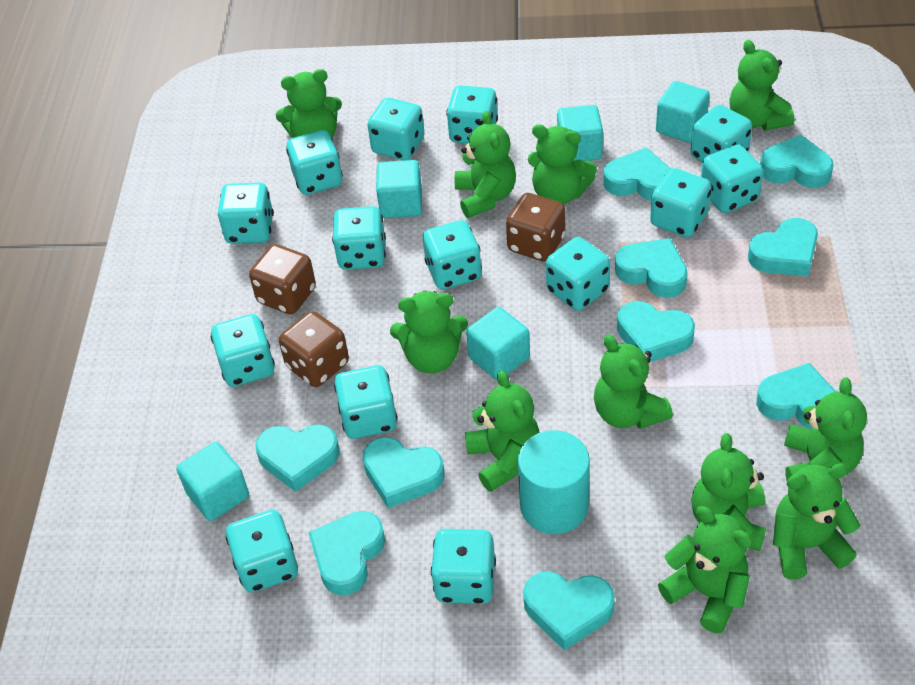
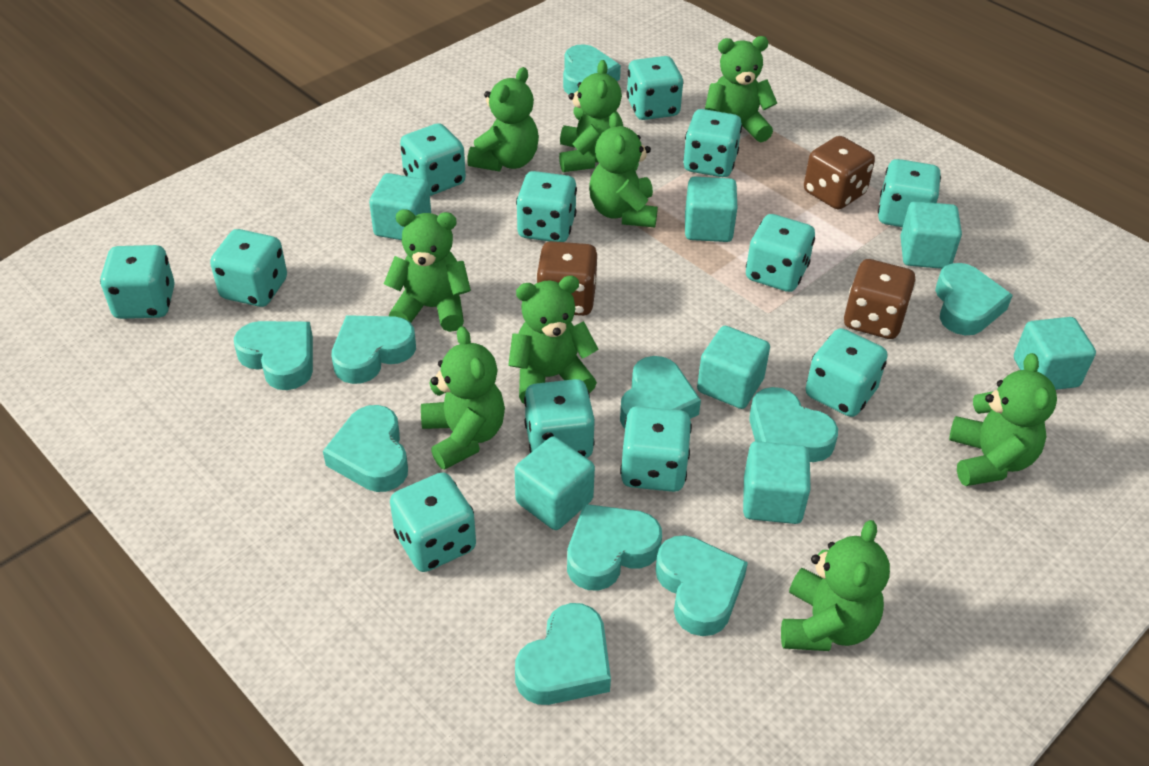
green teddy bear: 11 -> 9
turquoise cube: 5 -> 7
turquoise cylinder: 1 -> 0
turquoise dice: 14 -> 12

